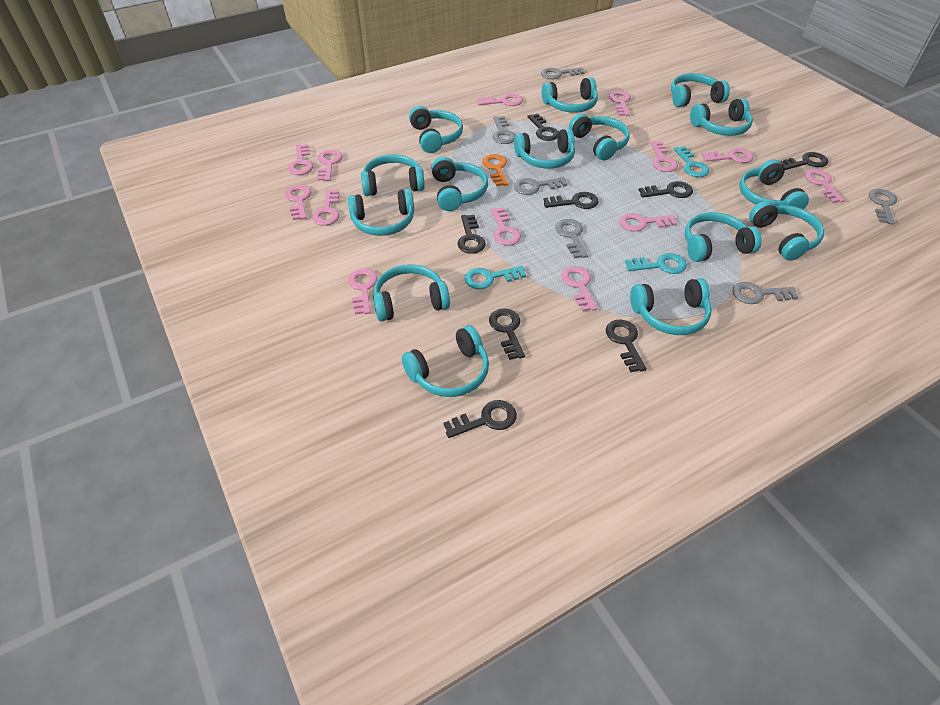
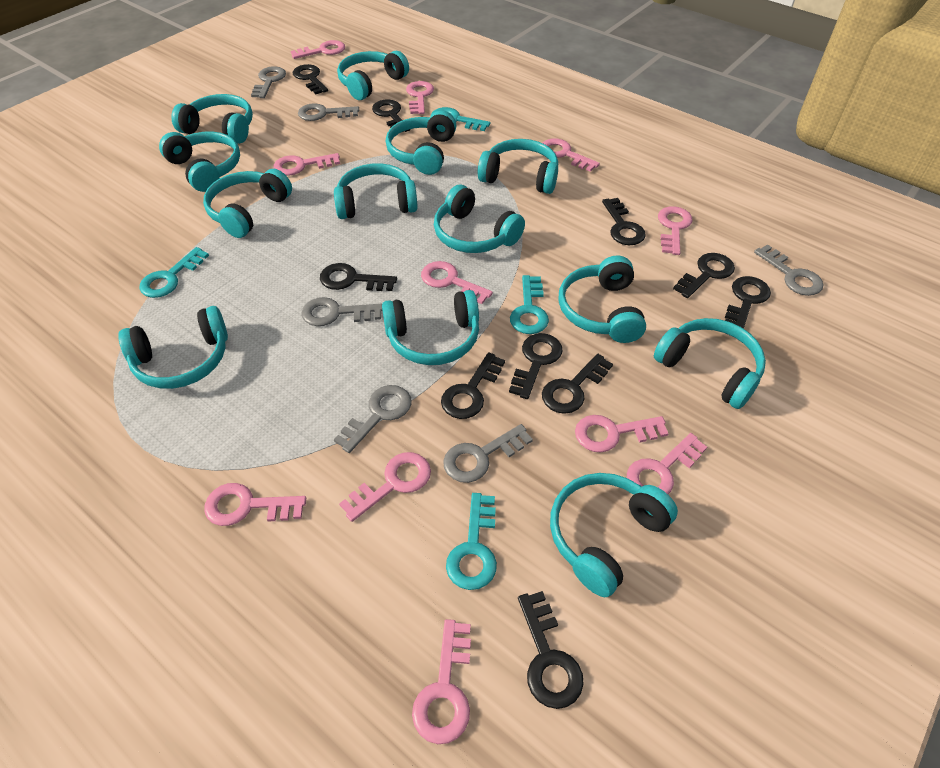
black key: 8 -> 10
orange key: 1 -> 0
pink key: 13 -> 11
turquoise headphones: 15 -> 13
turquoise key: 3 -> 4

